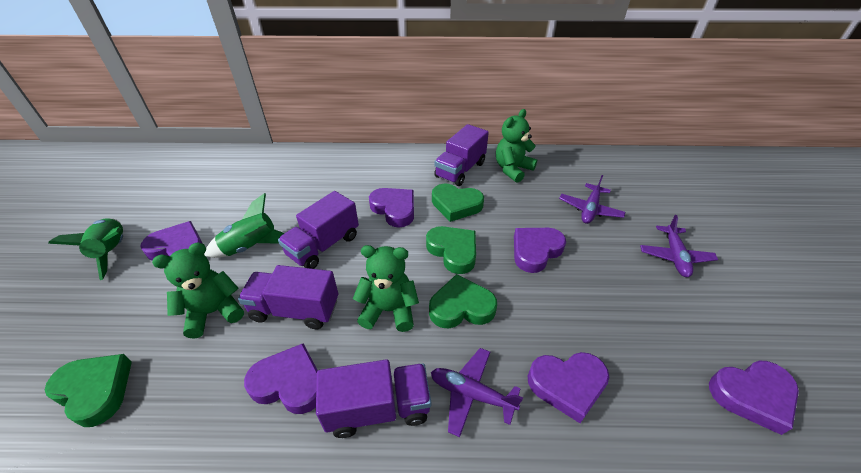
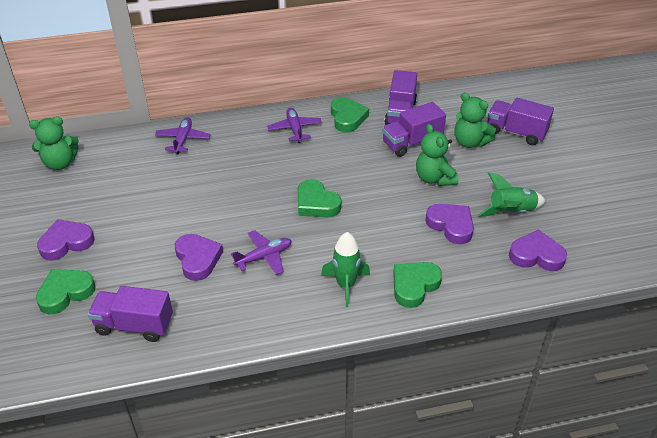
purple heart: 6 -> 4

